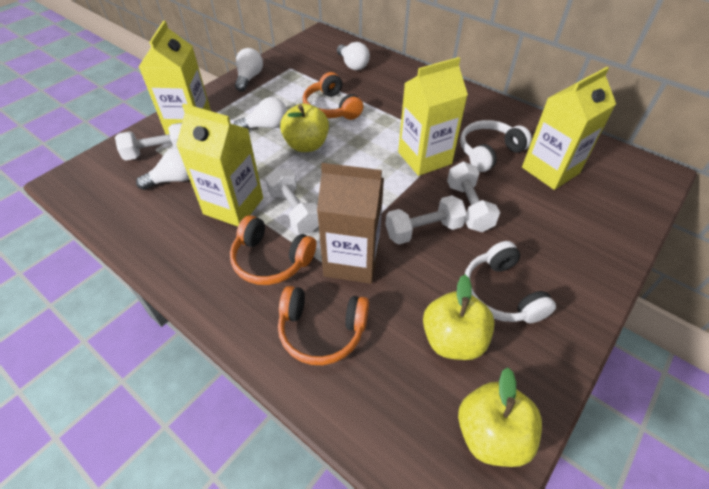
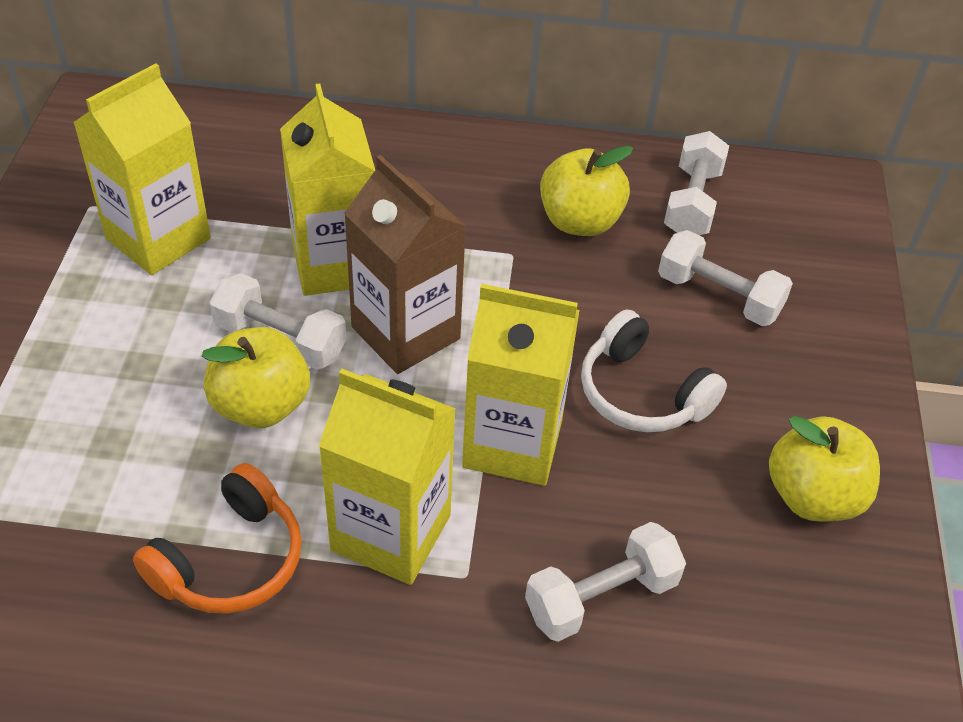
orange headphones: 3 -> 1
white headphones: 2 -> 1
white light bulb: 4 -> 0

